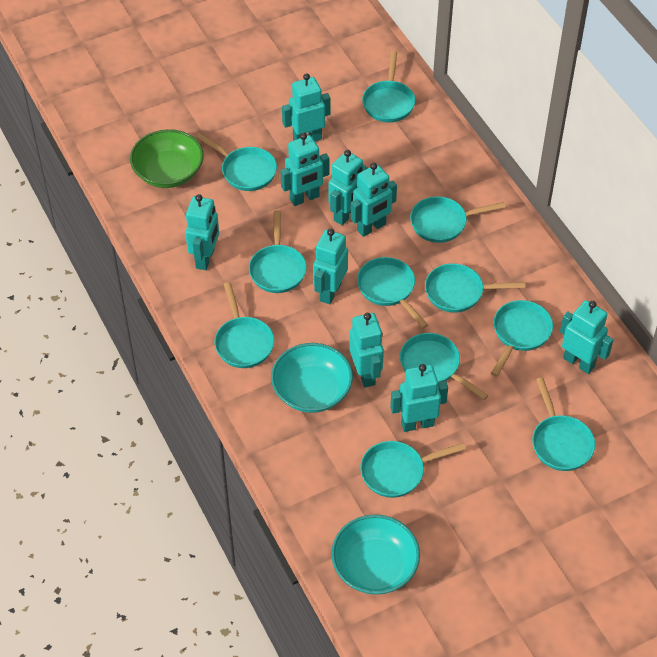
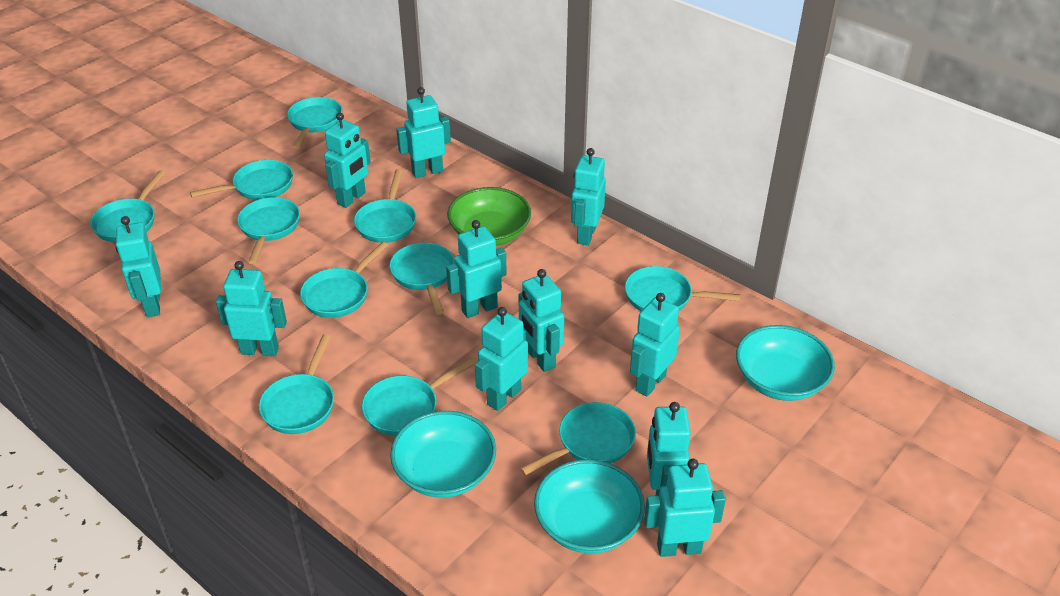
turquoise bowl: 2 -> 3
turquoise robot: 9 -> 11

